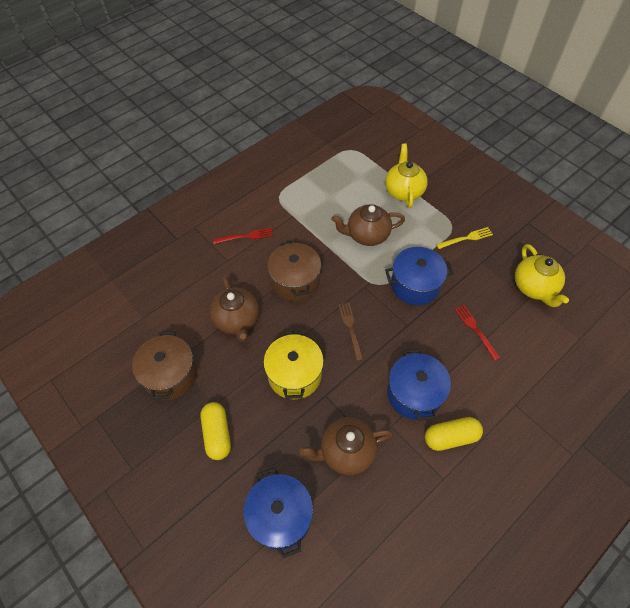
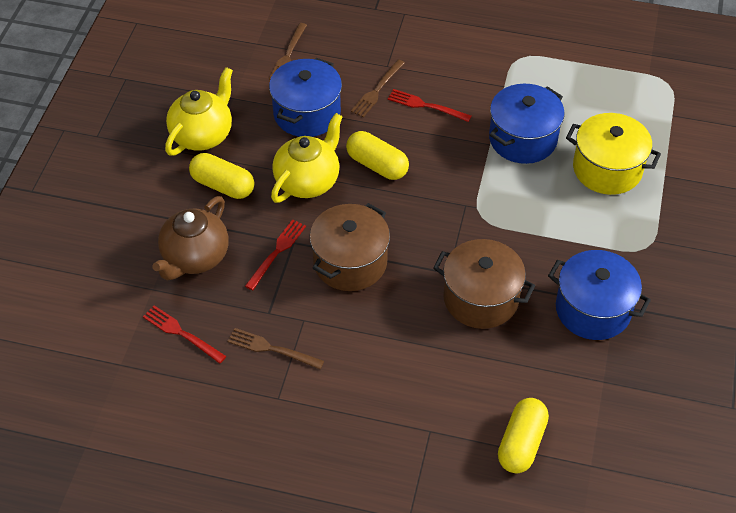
brown fork: 1 -> 3
brown teapot: 3 -> 1
red fork: 2 -> 3
yellow capsule: 2 -> 3
yellow fork: 1 -> 0

